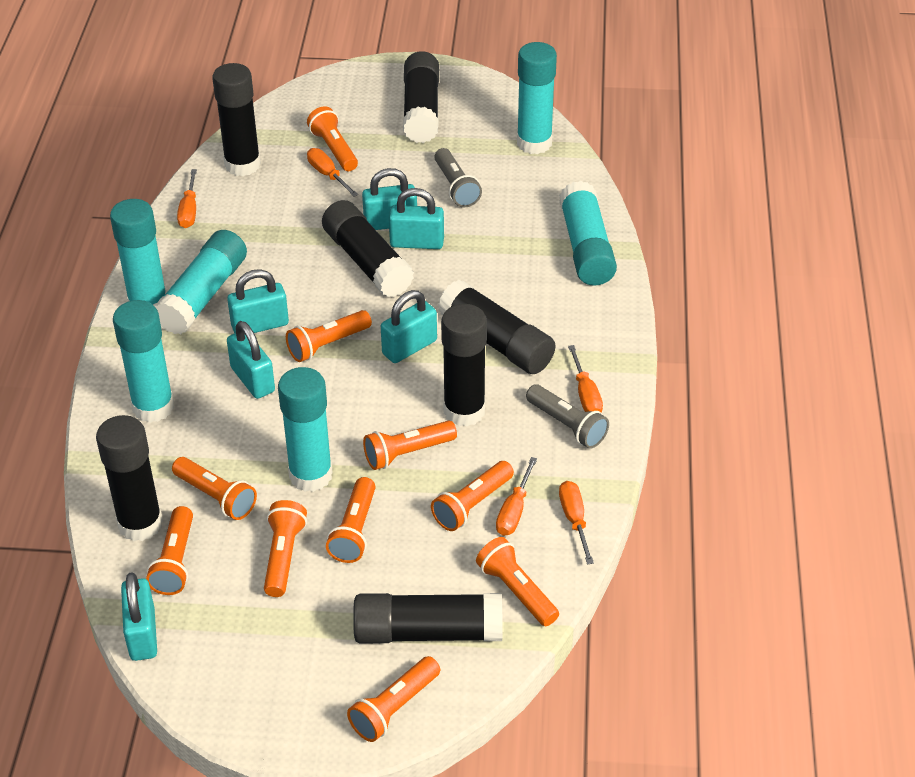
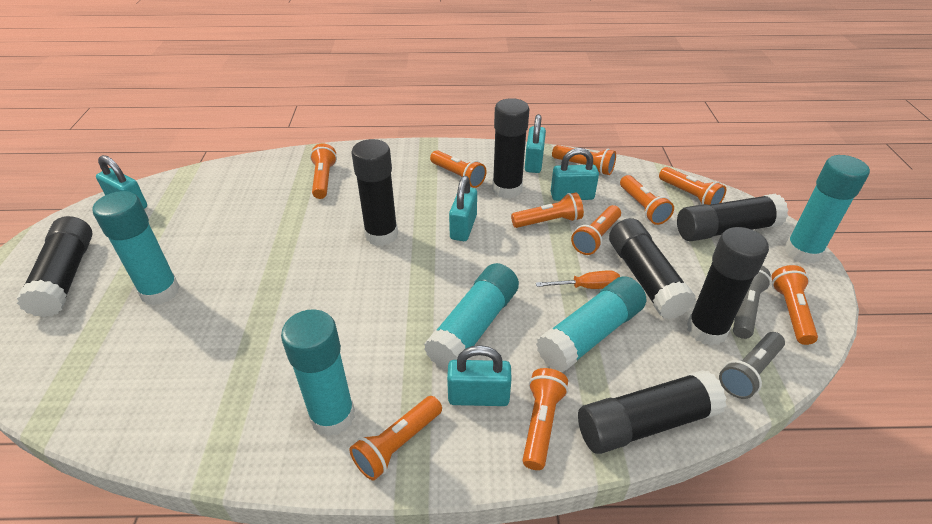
orange screwdriver: 5 -> 1
turquoise glue stick: 6 -> 5
turquoise padlock: 6 -> 5

